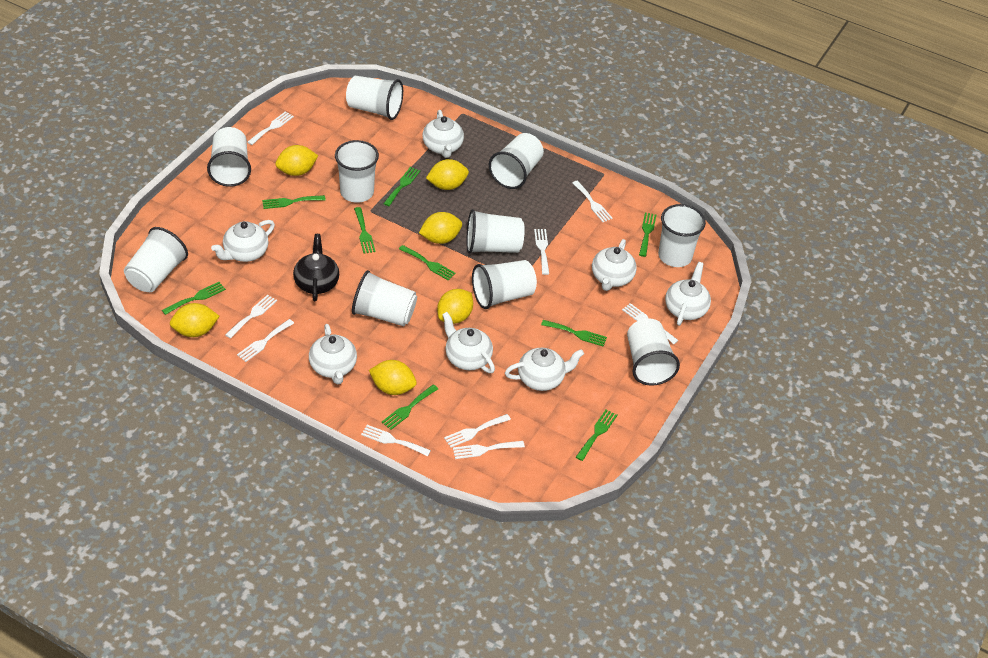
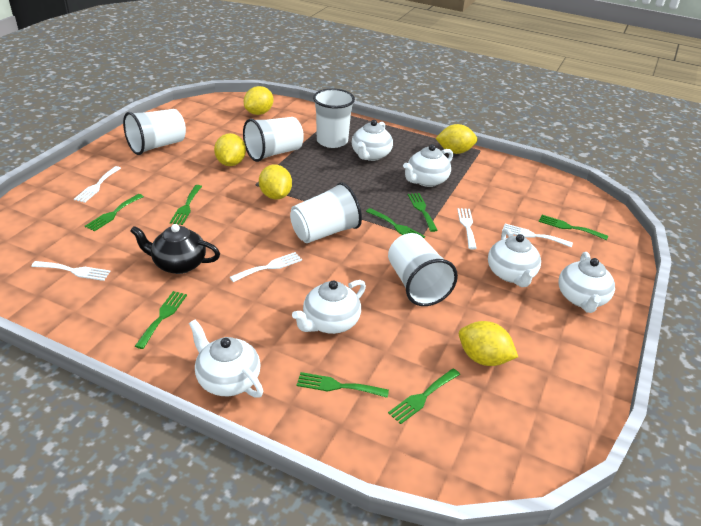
green fork: 9 -> 8
white cup: 10 -> 5
white fork: 9 -> 5
white teapot: 7 -> 6
yellow lemon: 6 -> 5

